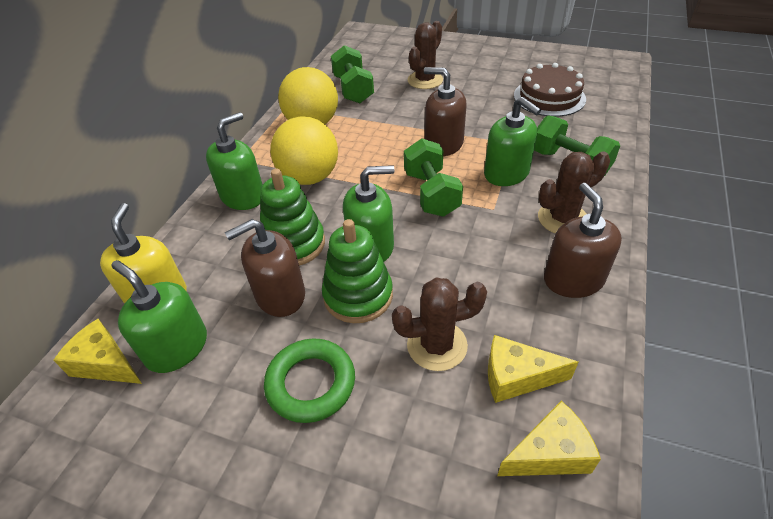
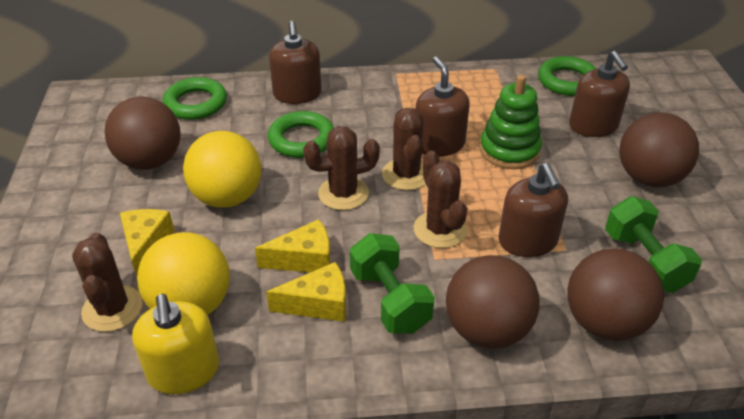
brown ball: 0 -> 4
brown cactus: 3 -> 4
brown cake: 1 -> 0
brown soap dispenser: 3 -> 4
green dumbbell: 3 -> 2
green ring: 1 -> 3
green soap dispenser: 4 -> 0
green stacking toy: 2 -> 1

